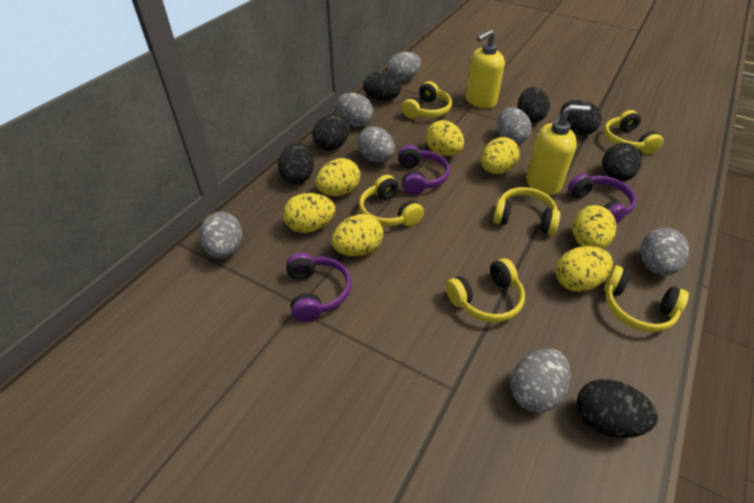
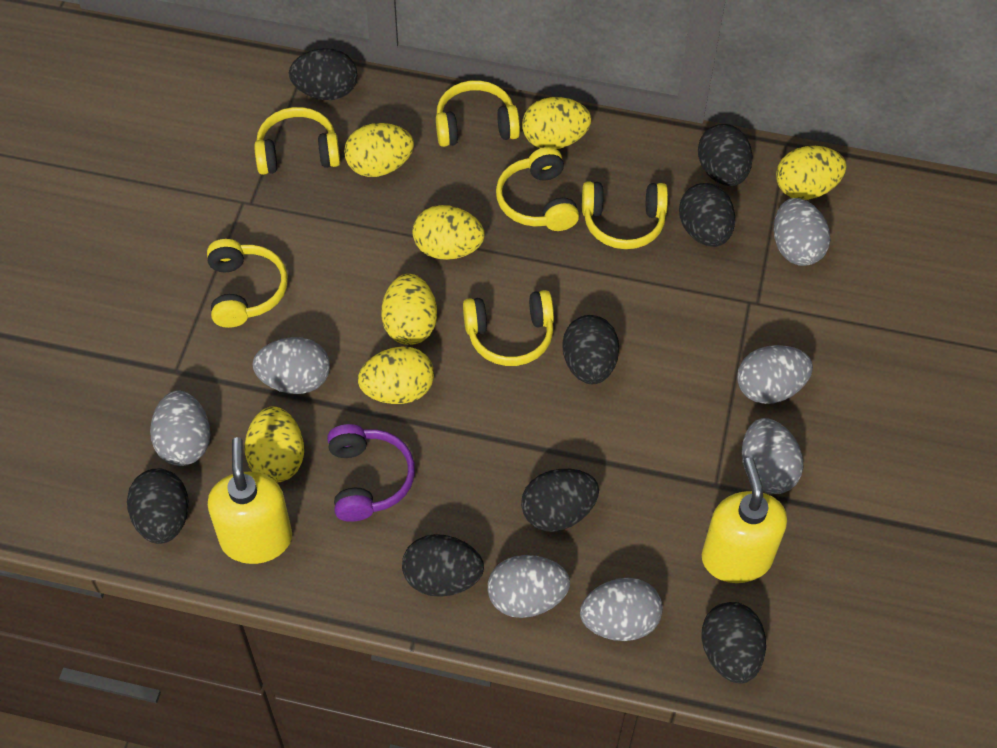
black egg: 7 -> 8
purple headphones: 3 -> 1

